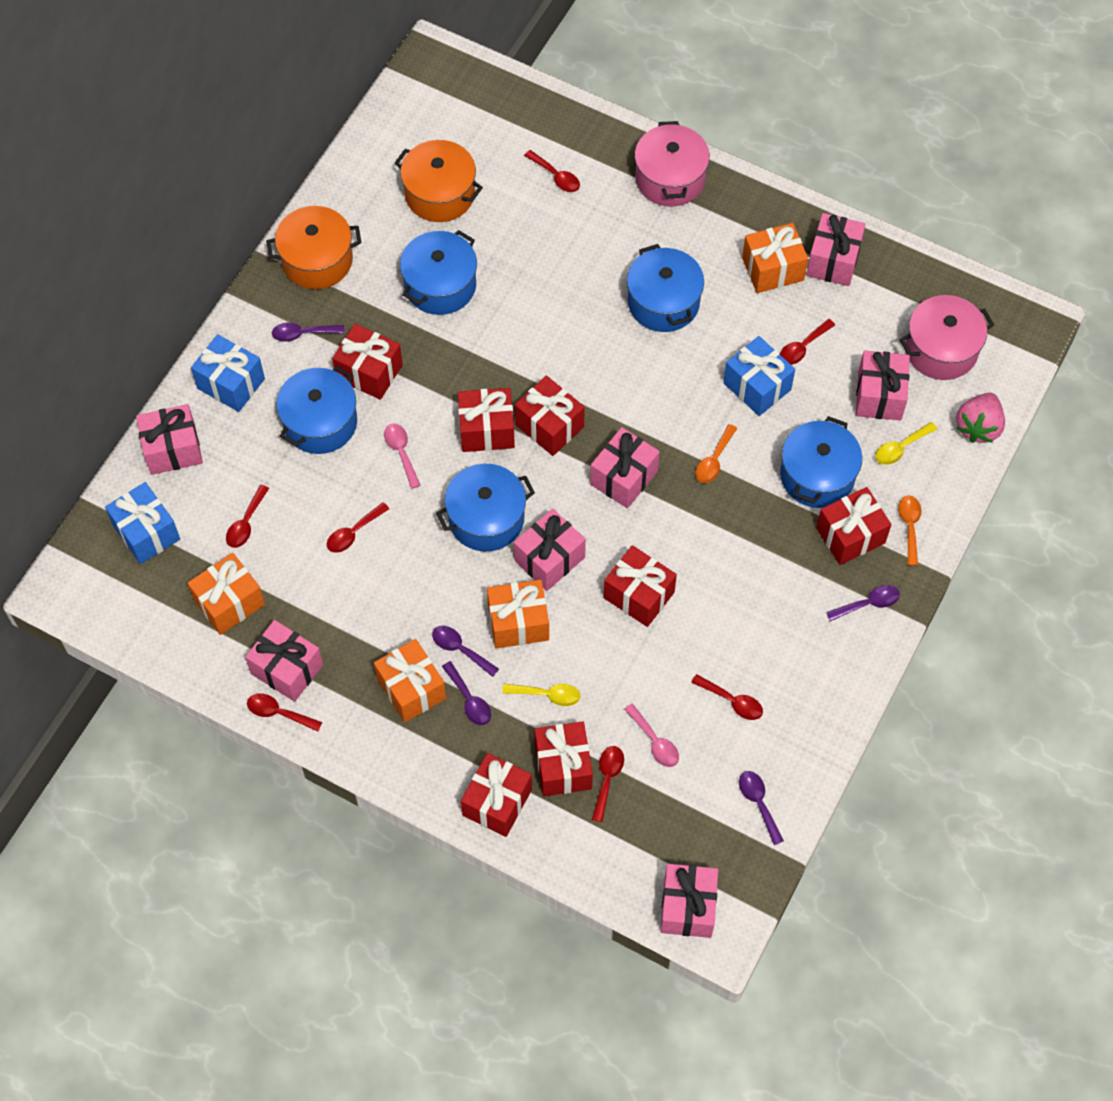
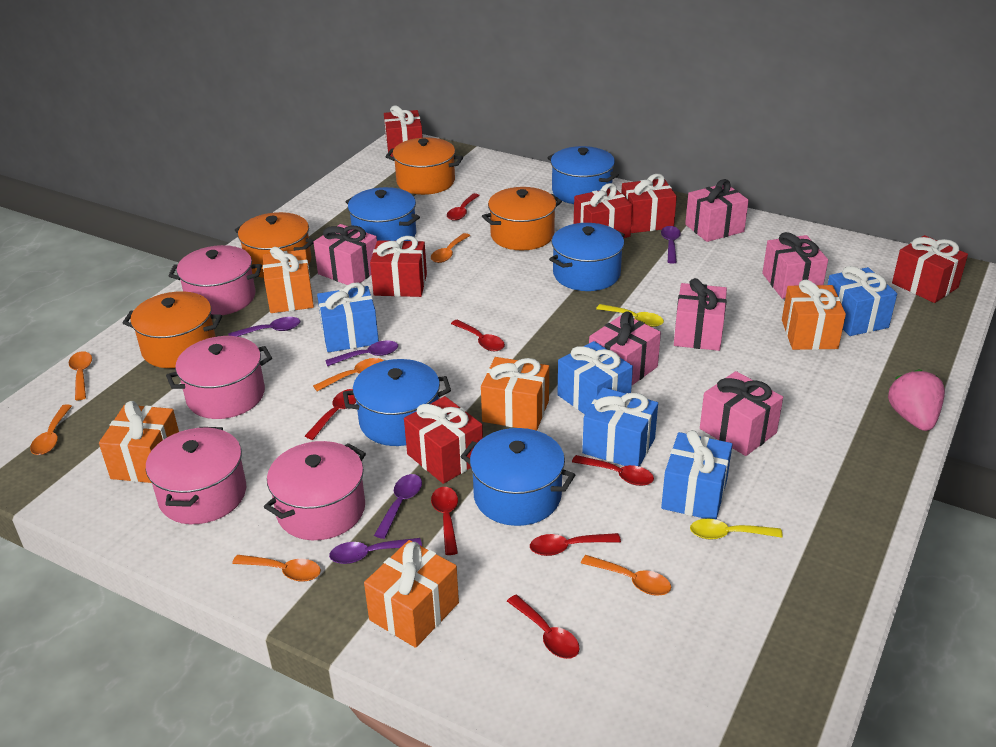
blue gift: 3 -> 5
orange gift: 4 -> 5
orange pot: 2 -> 4
orange spoon: 2 -> 6
pink gift: 7 -> 6
pink pot: 2 -> 4
pink spoon: 2 -> 0
red gift: 7 -> 6

